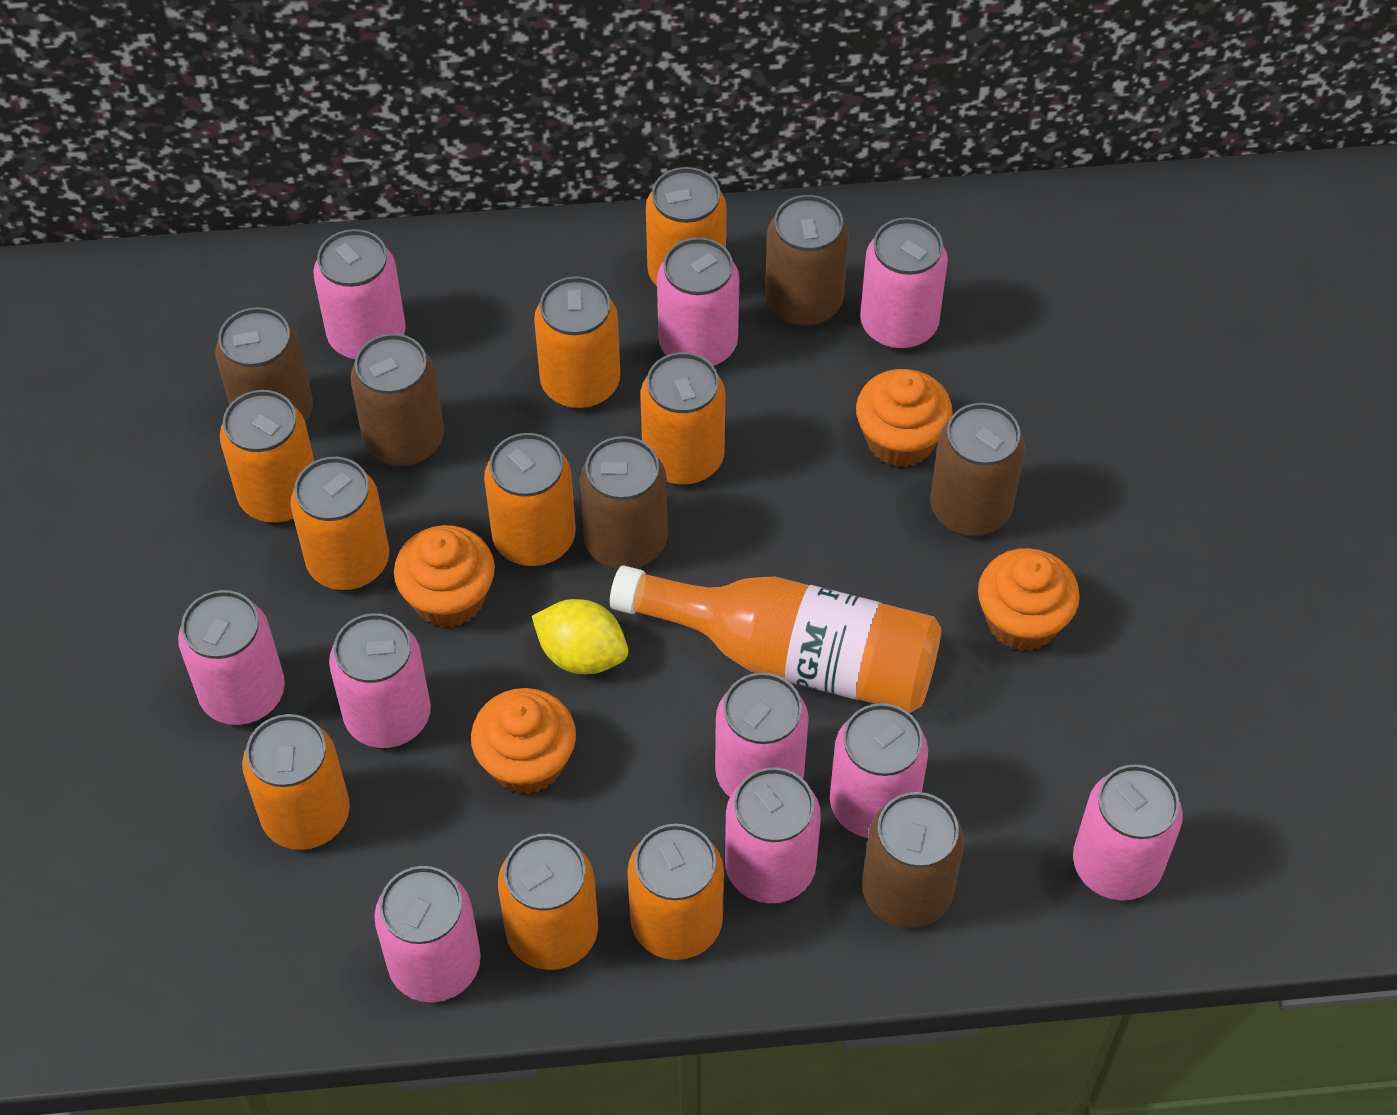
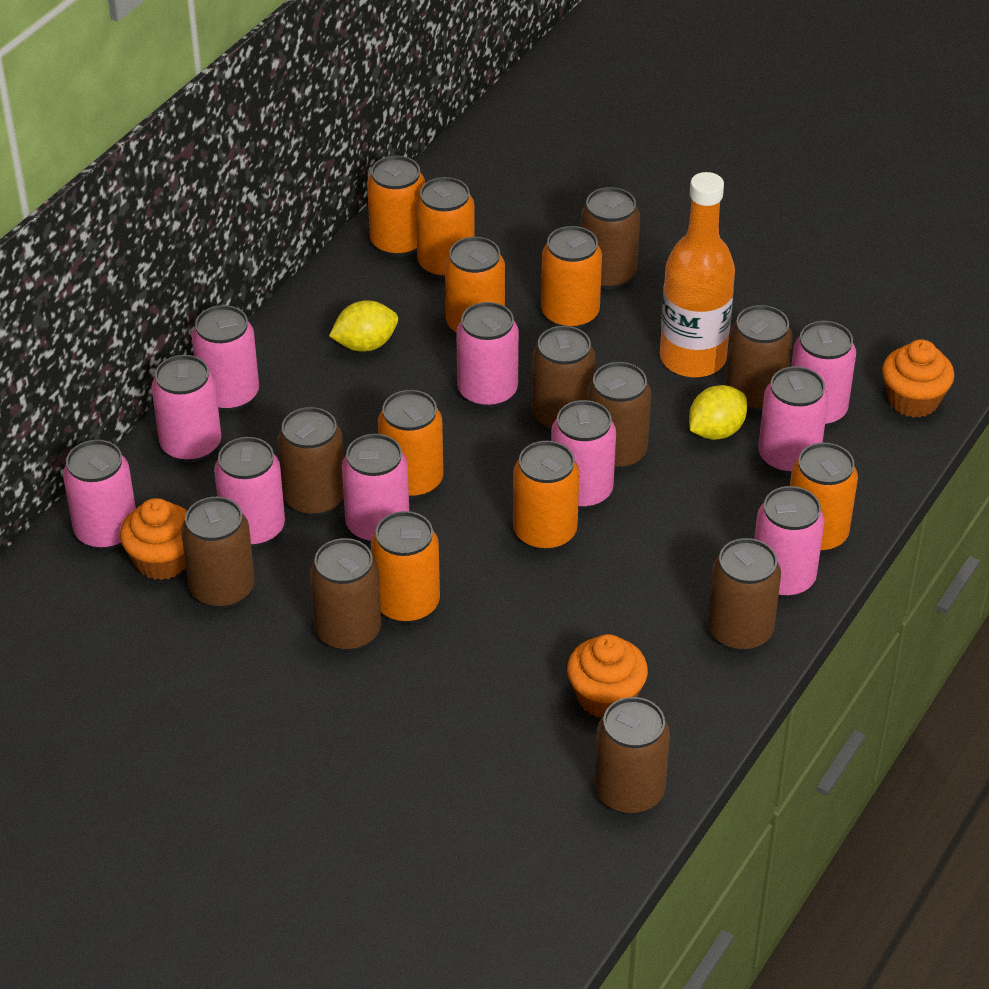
brown can: 6 -> 9
orange can: 9 -> 8
orange cupcake: 4 -> 3
yellow lemon: 1 -> 2

